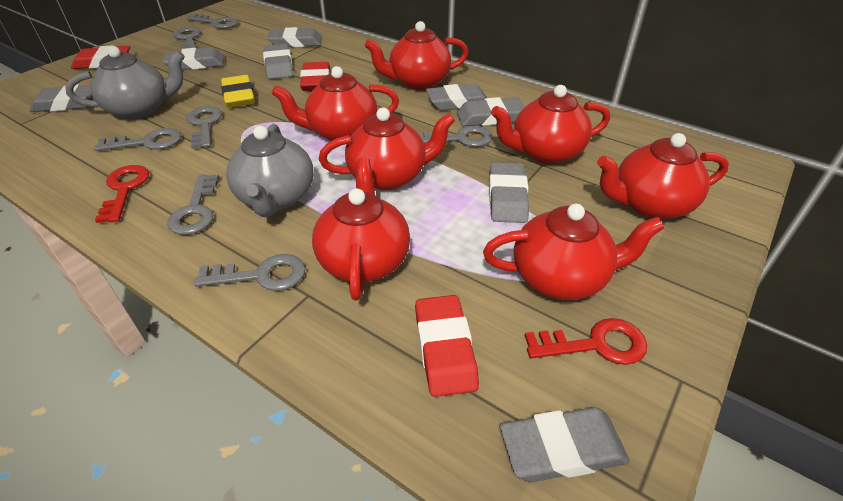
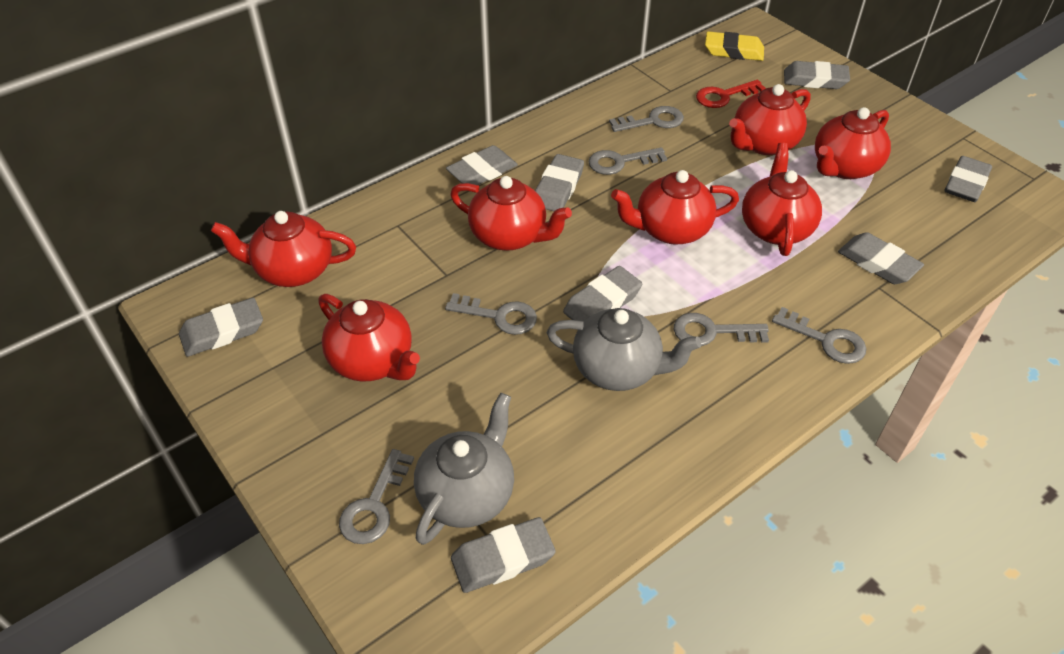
grey key: 7 -> 6
red eraser: 3 -> 0
red key: 2 -> 1

